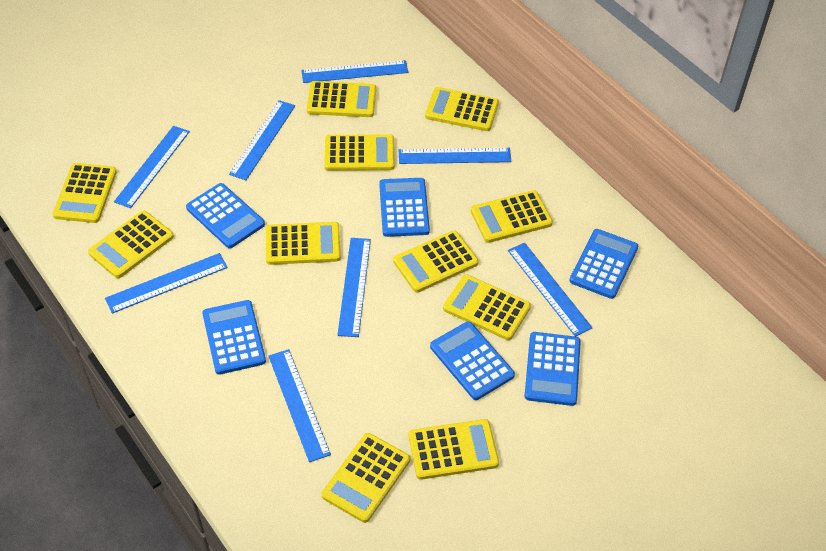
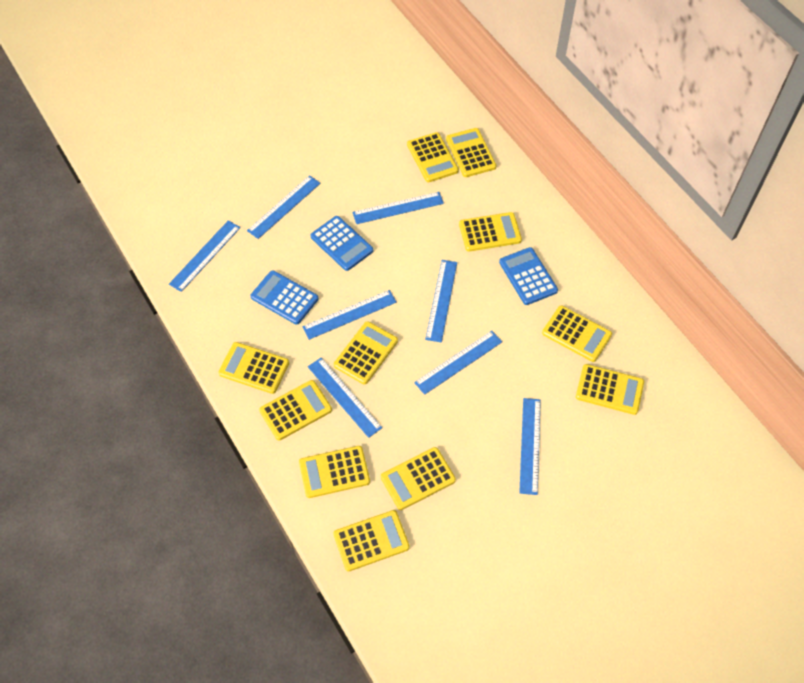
blue calculator: 6 -> 3

